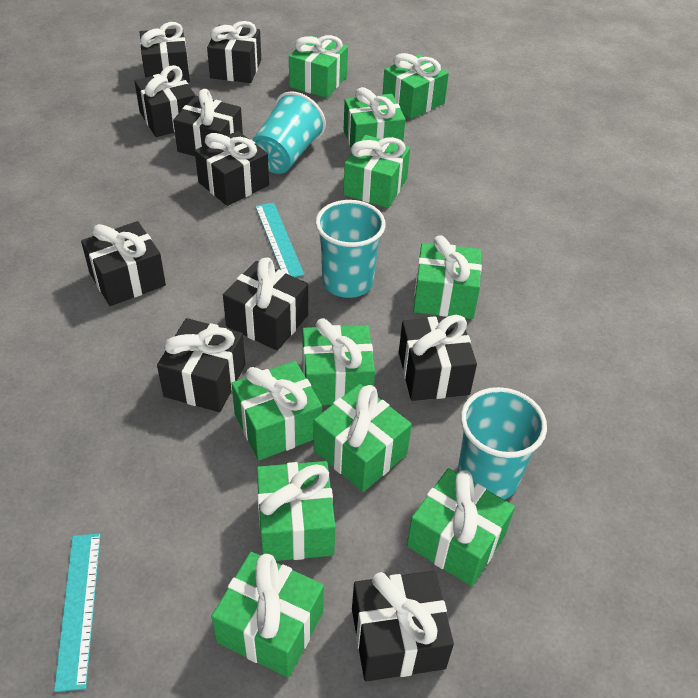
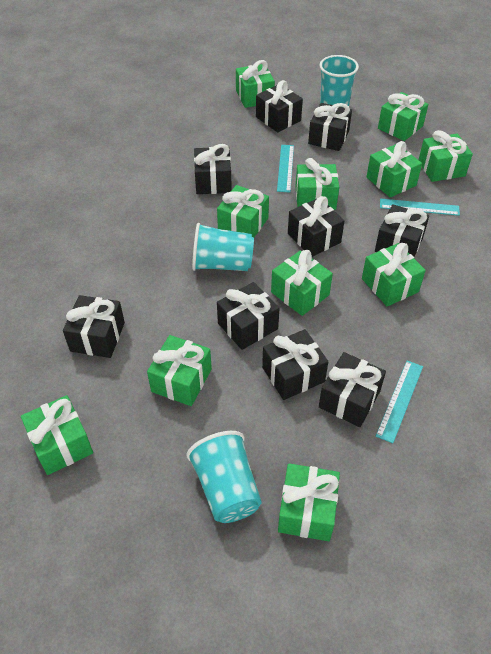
black gift: 10 -> 9
turquoise ruler: 2 -> 3

